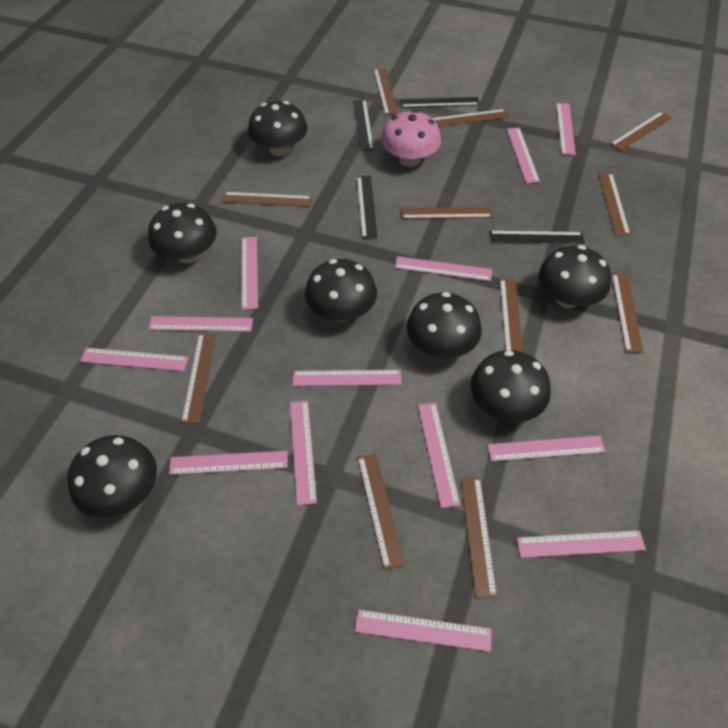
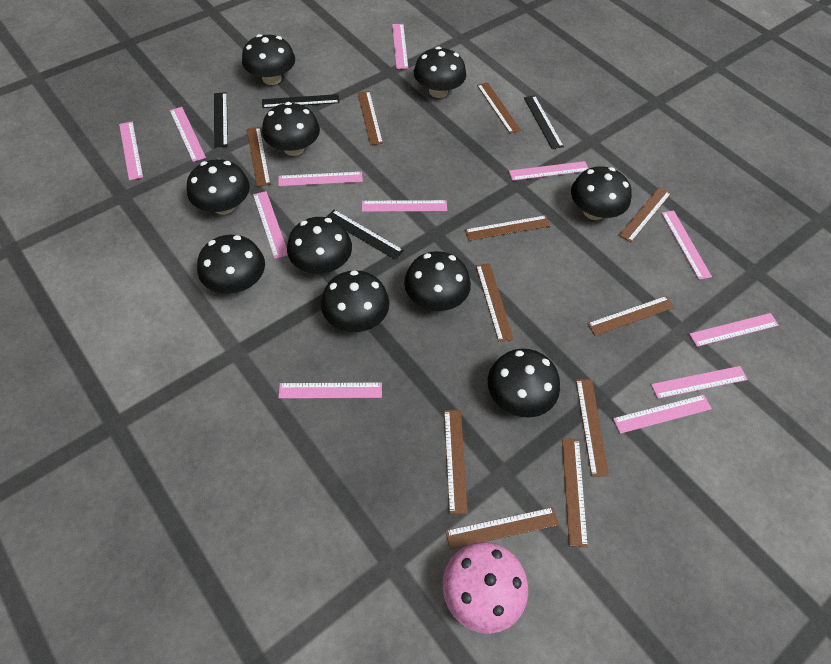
black mushroom: 7 -> 10
pink ruler: 13 -> 12

